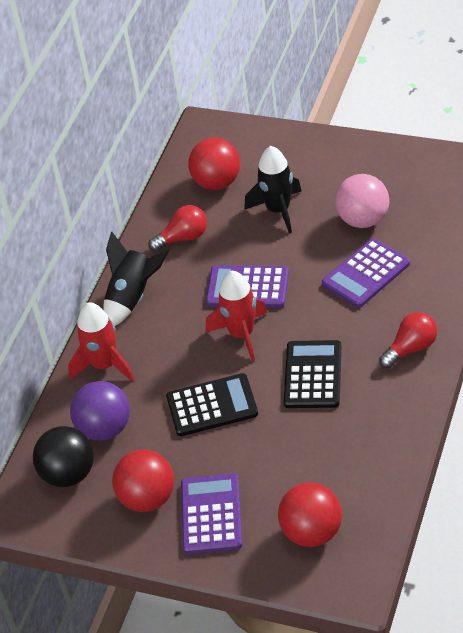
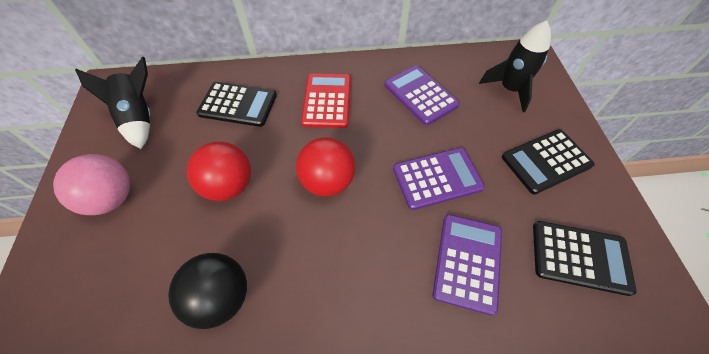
black calculator: 2 -> 3
purple ball: 1 -> 0
red ball: 3 -> 2
red calculator: 0 -> 1
red light bulb: 2 -> 0
red rocket: 2 -> 0

